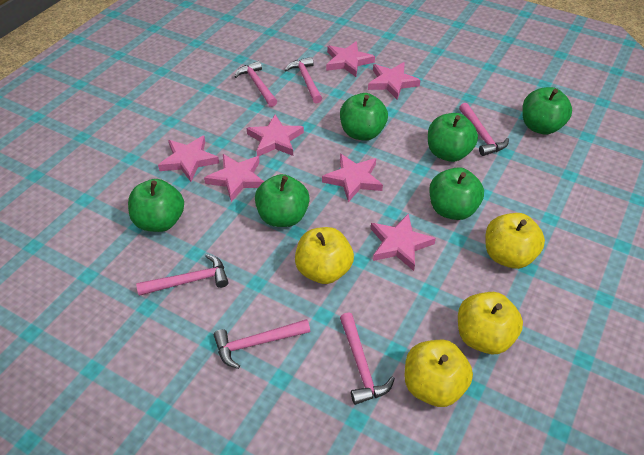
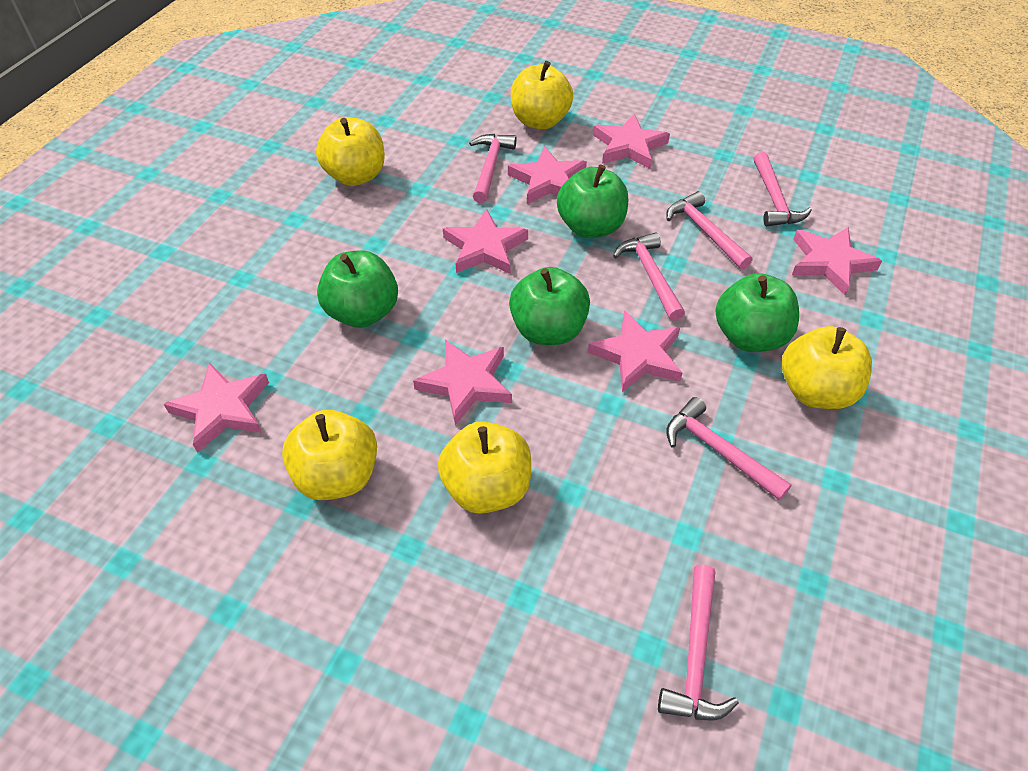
green apple: 6 -> 4
yellow apple: 4 -> 5

